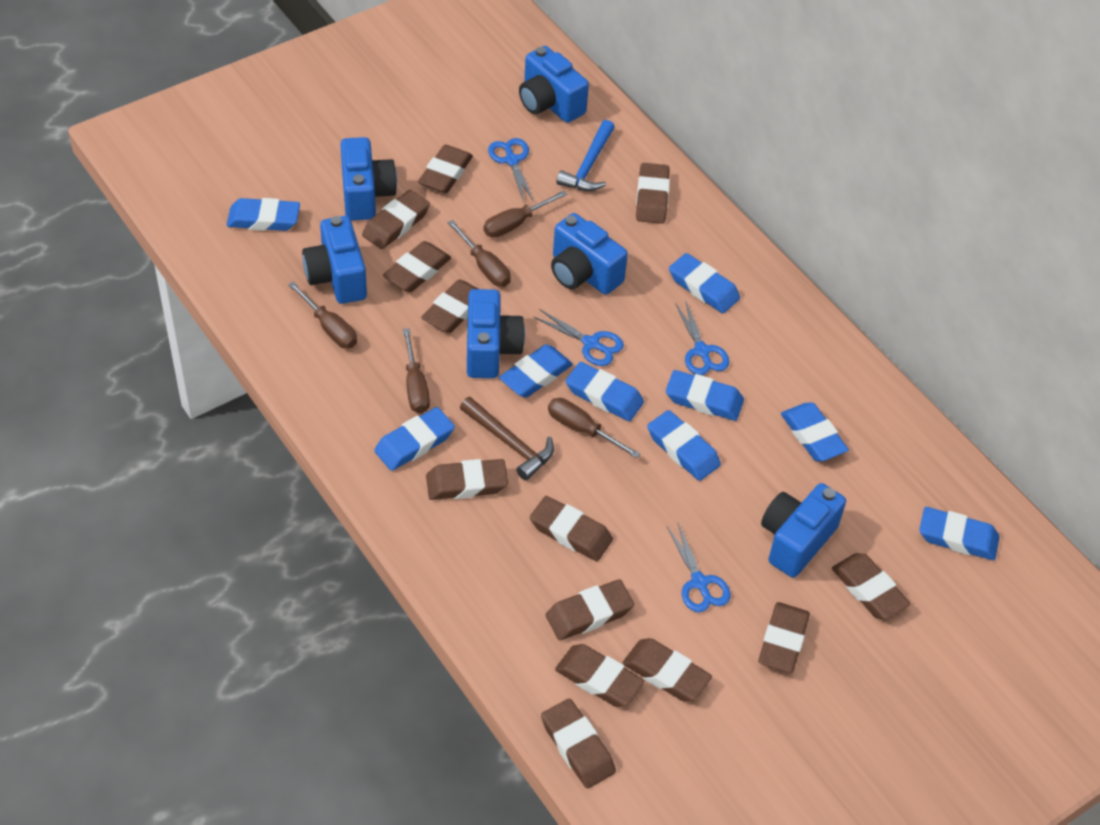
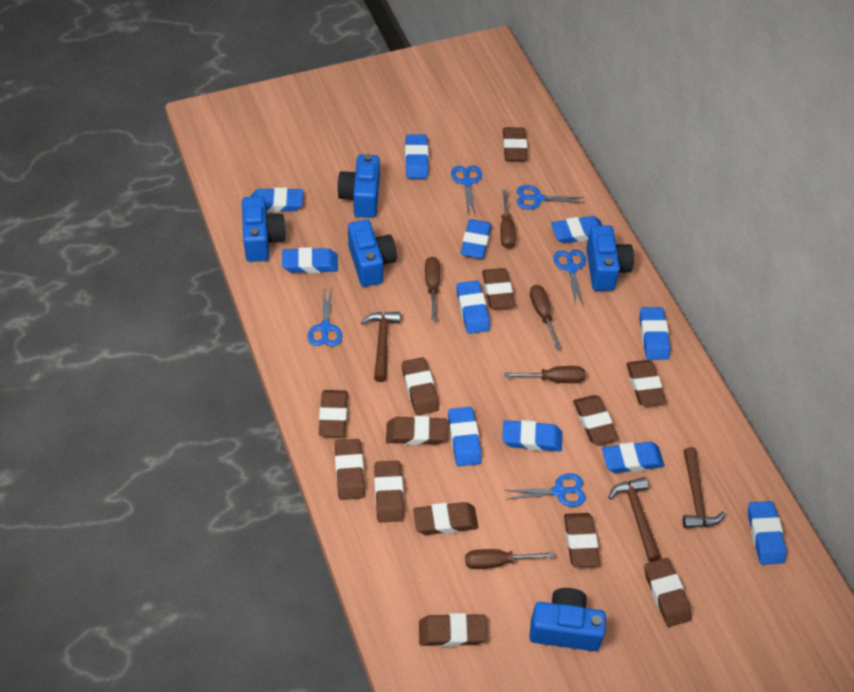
blue camera: 6 -> 5
blue eraser: 9 -> 11
blue hammer: 1 -> 0
blue scissors: 4 -> 5
brown hammer: 1 -> 3

